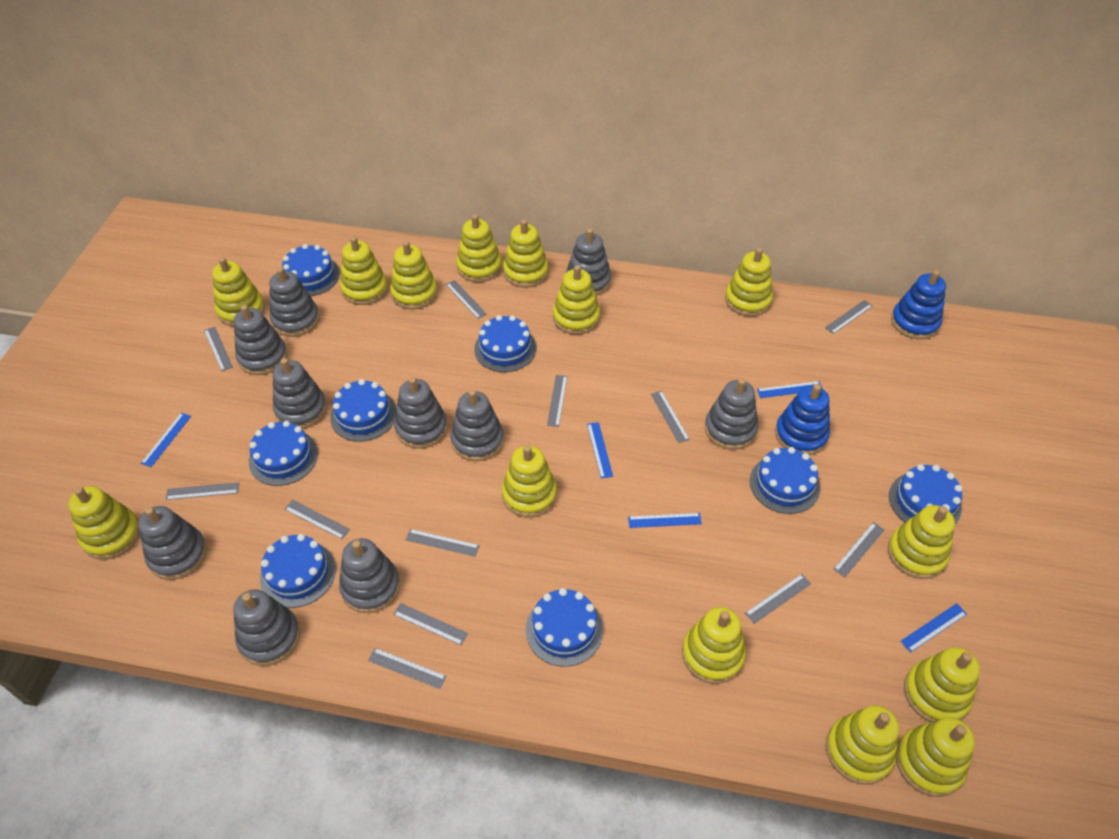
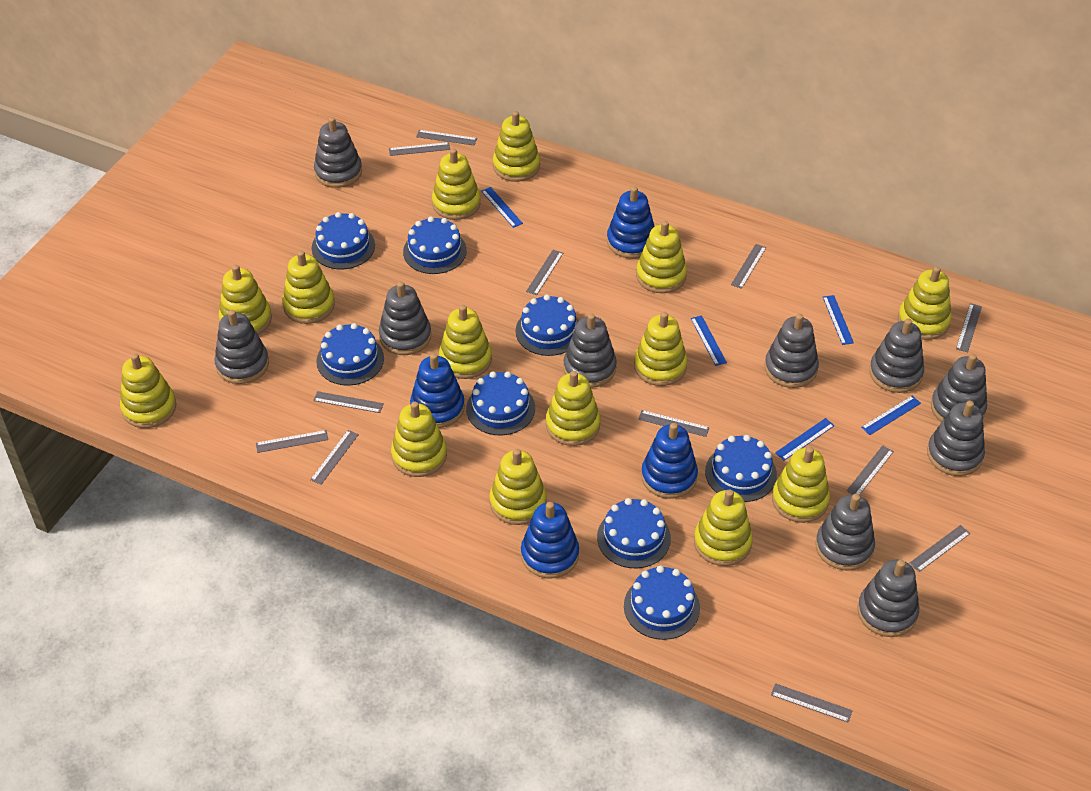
blue stacking toy: 2 -> 4

